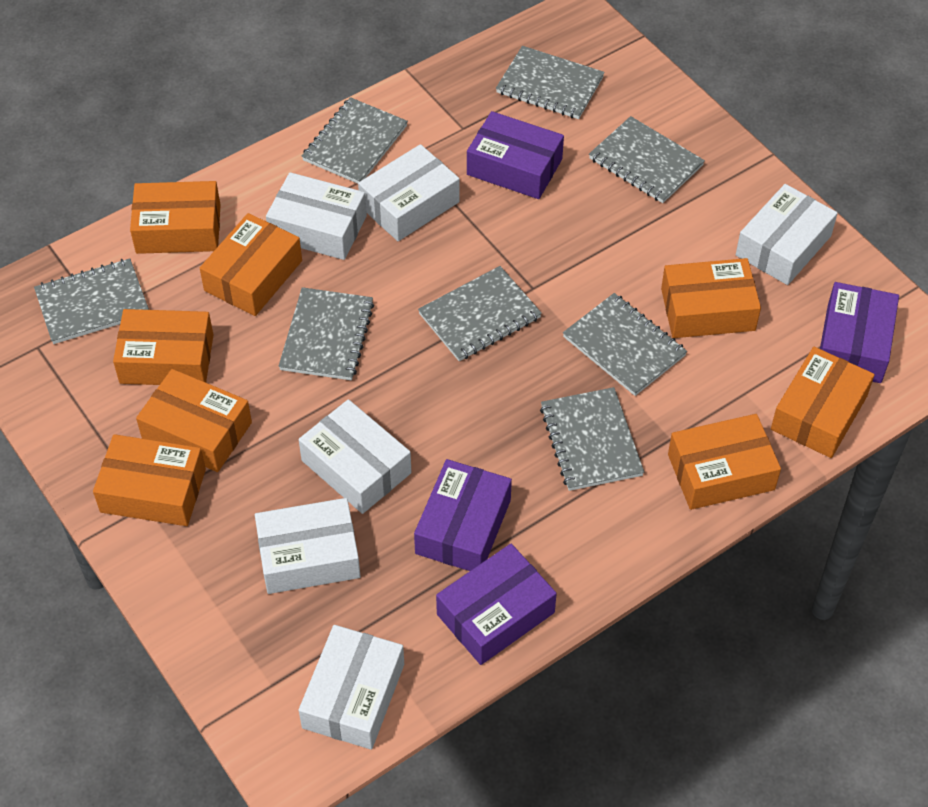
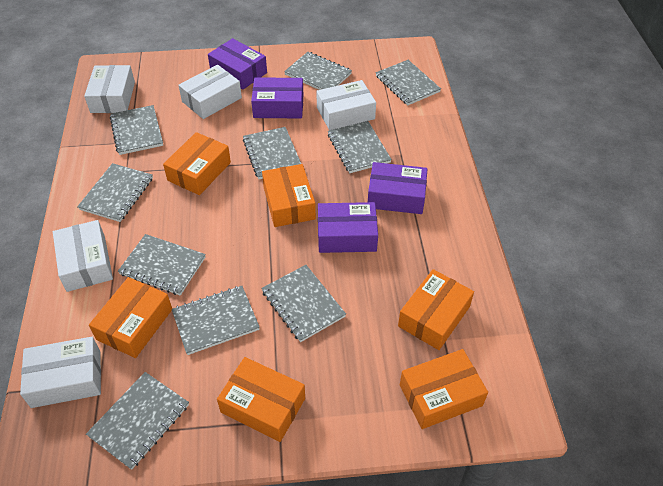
grey notebook: 8 -> 10
orange box: 8 -> 6
white box: 6 -> 5

